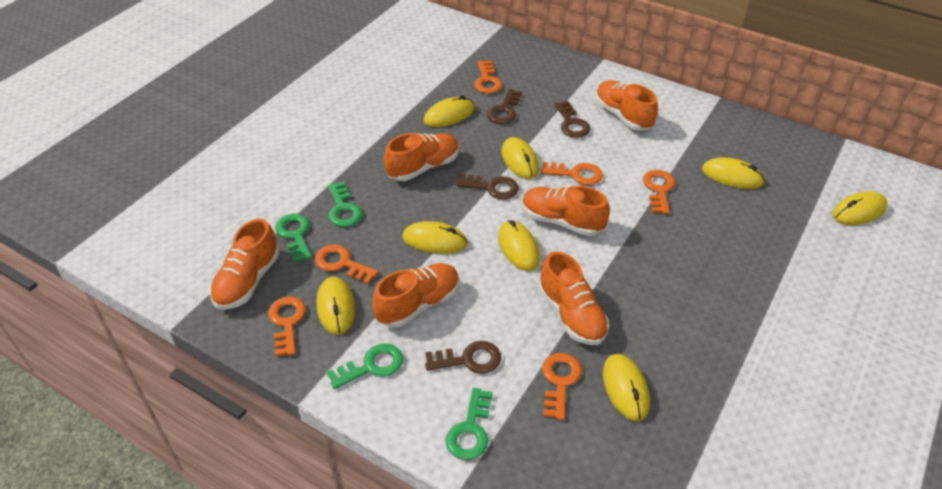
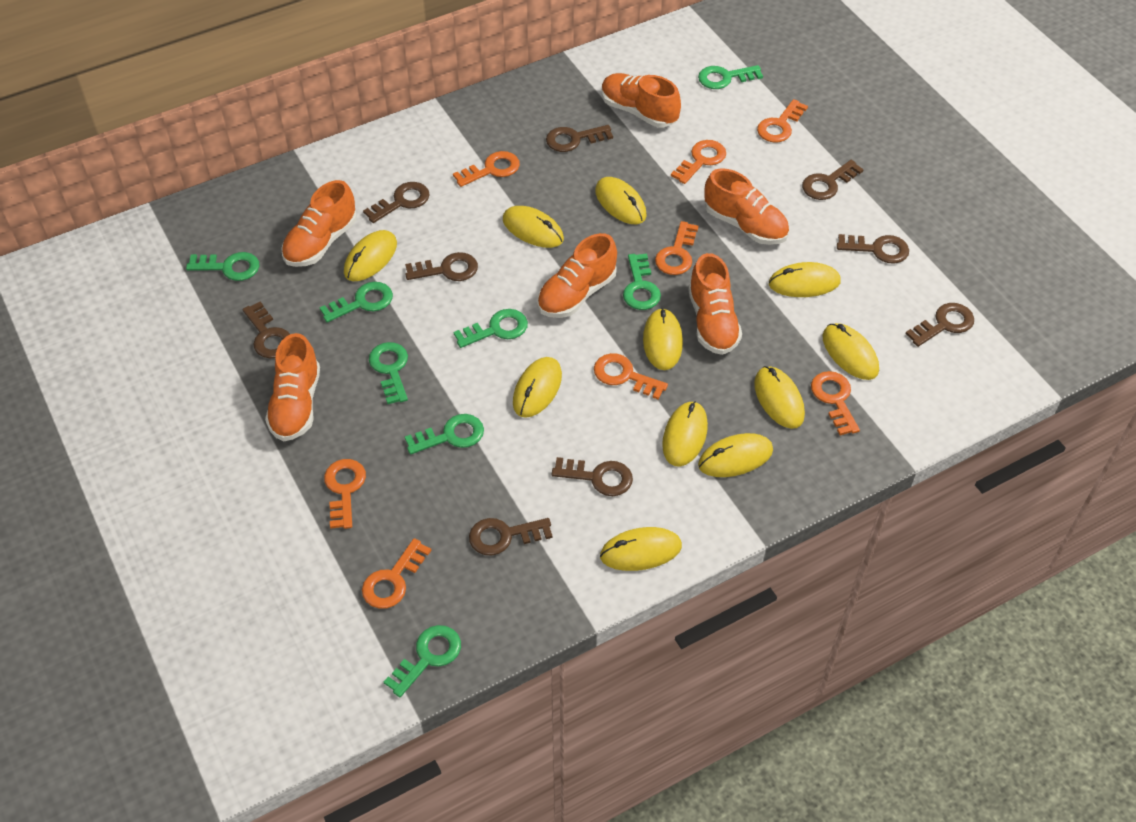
brown key: 4 -> 9
green key: 4 -> 8
orange key: 6 -> 8
yellow mouse: 8 -> 11

